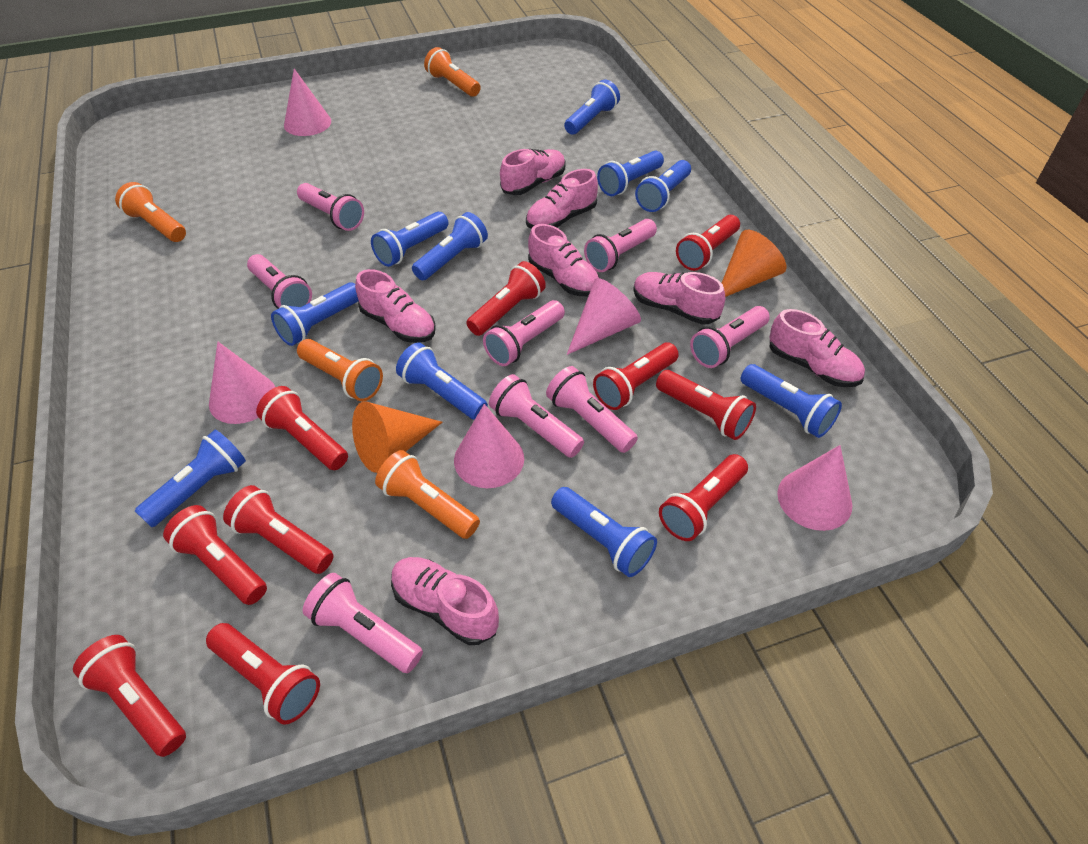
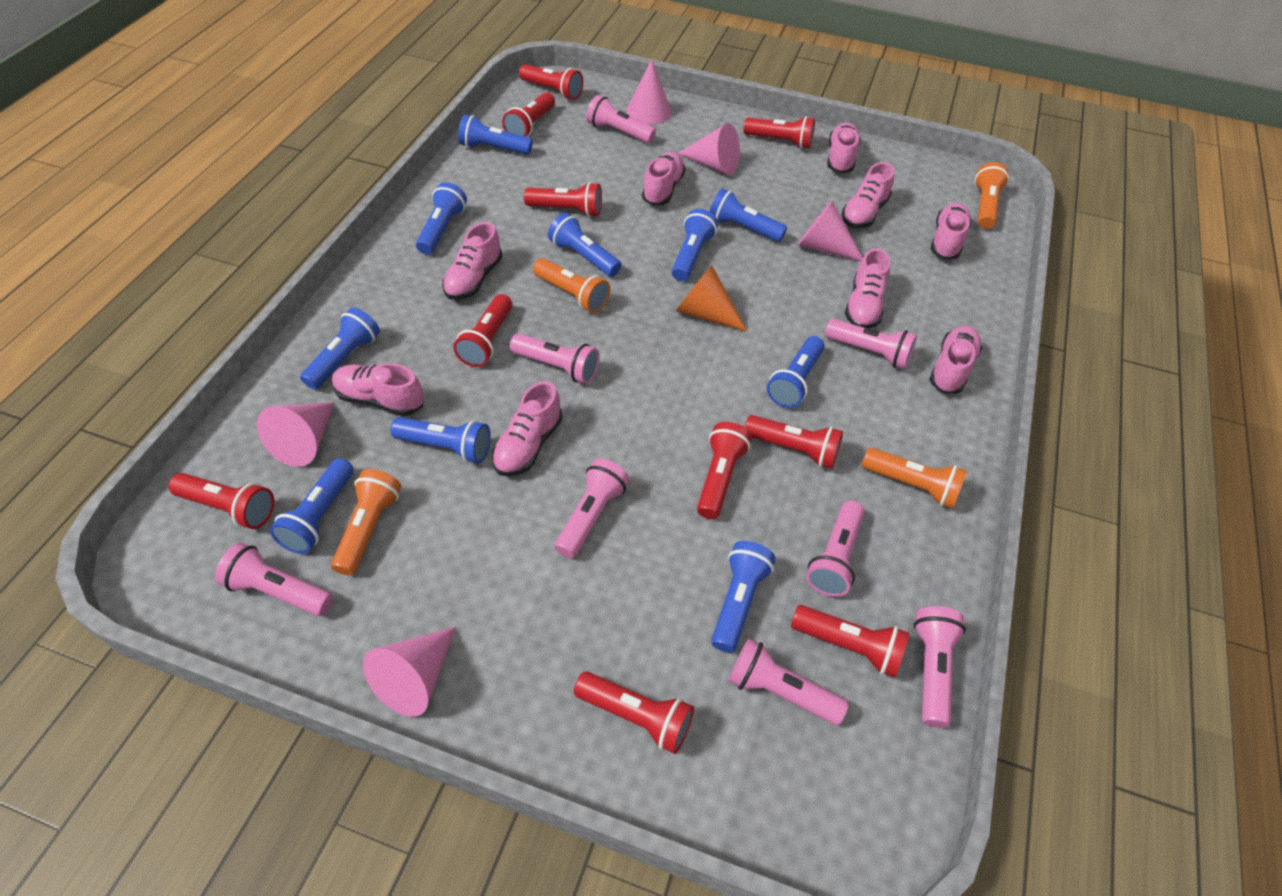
orange cone: 2 -> 1
pink shoe: 7 -> 9

